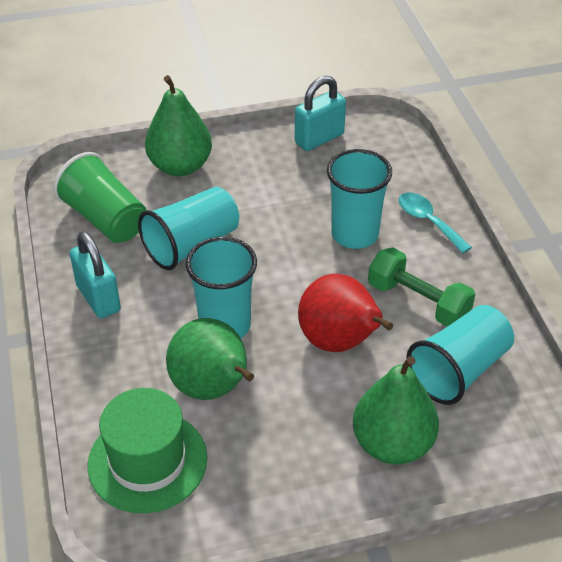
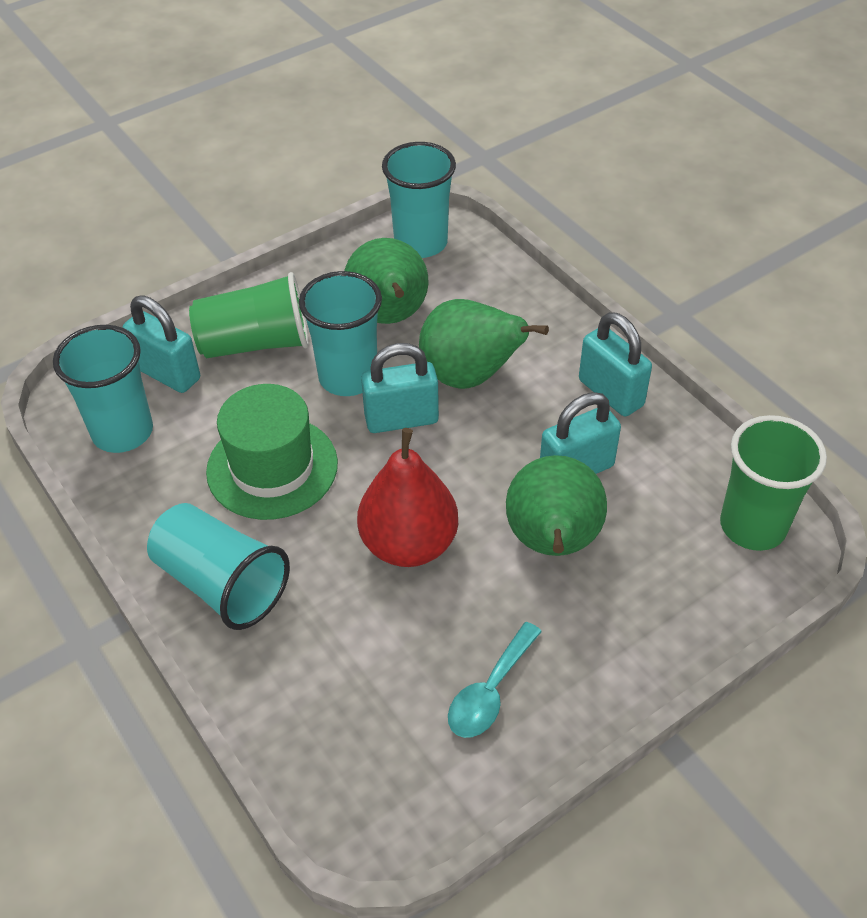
green cup: 1 -> 2
green dumbbell: 1 -> 0
turquoise padlock: 2 -> 4

